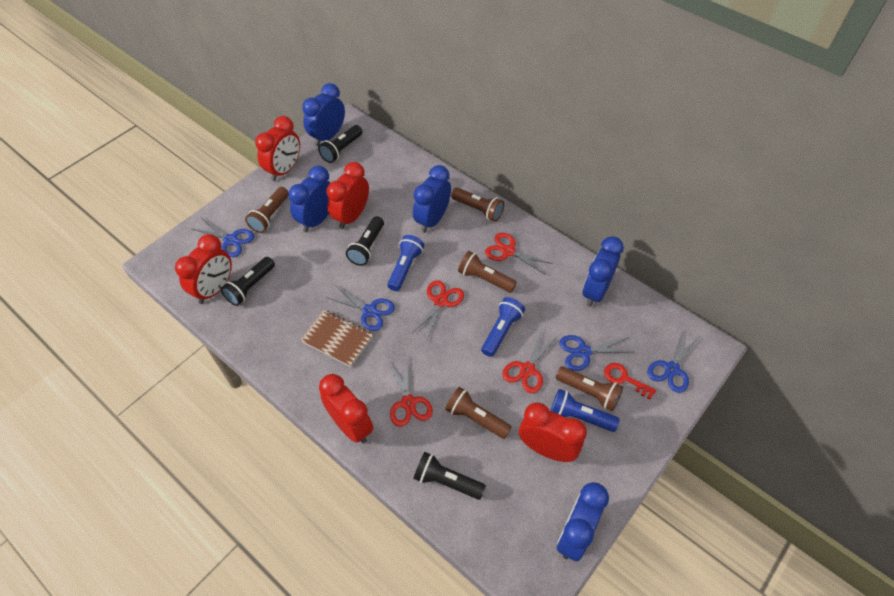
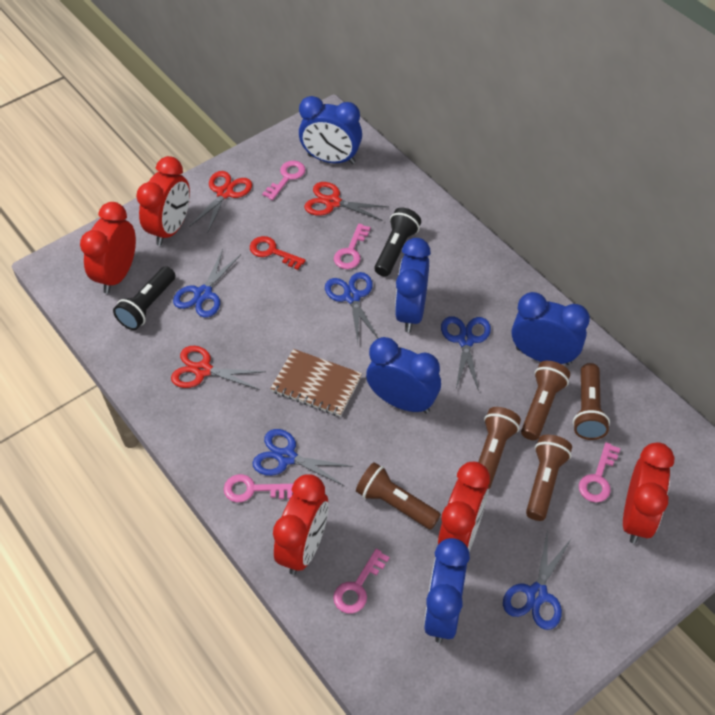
black flashlight: 4 -> 2
blue flashlight: 3 -> 0
blue scissors: 4 -> 5
pink key: 0 -> 5
red scissors: 4 -> 3

